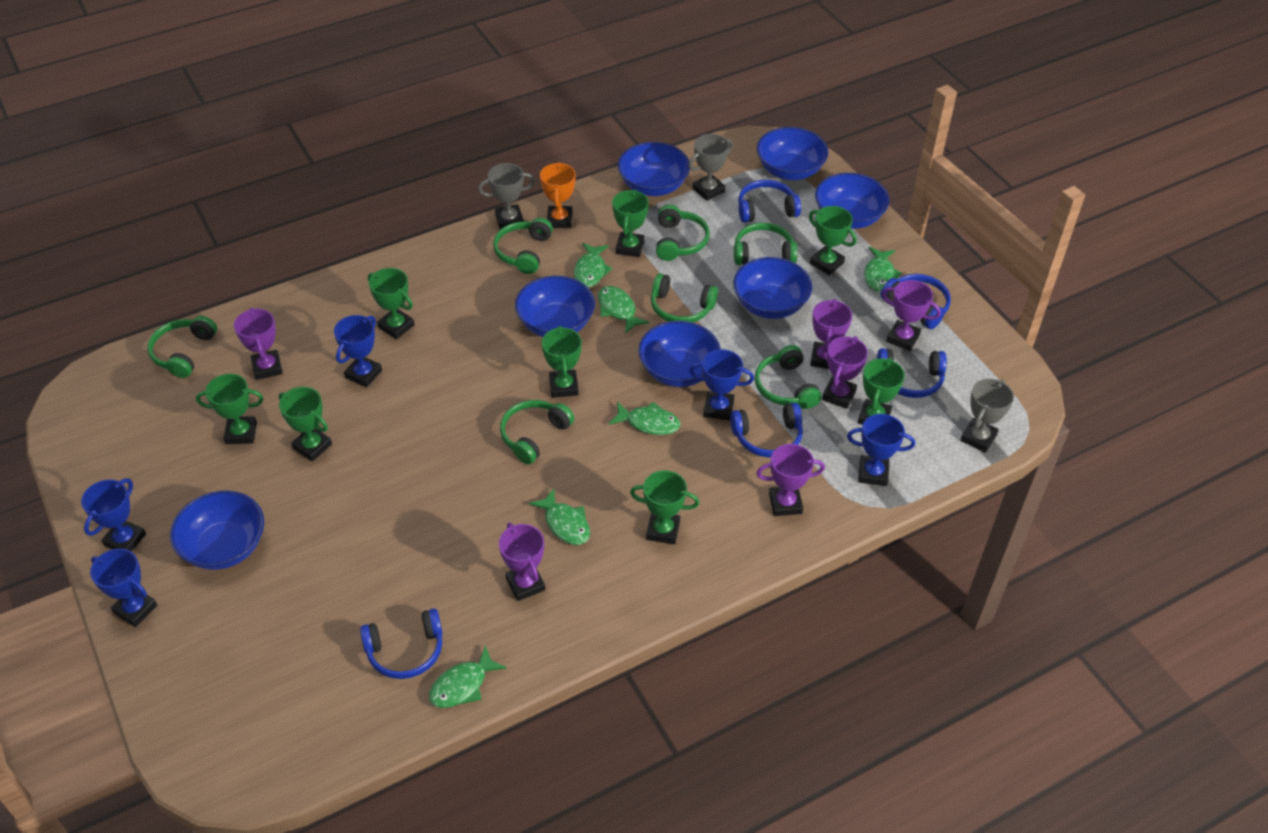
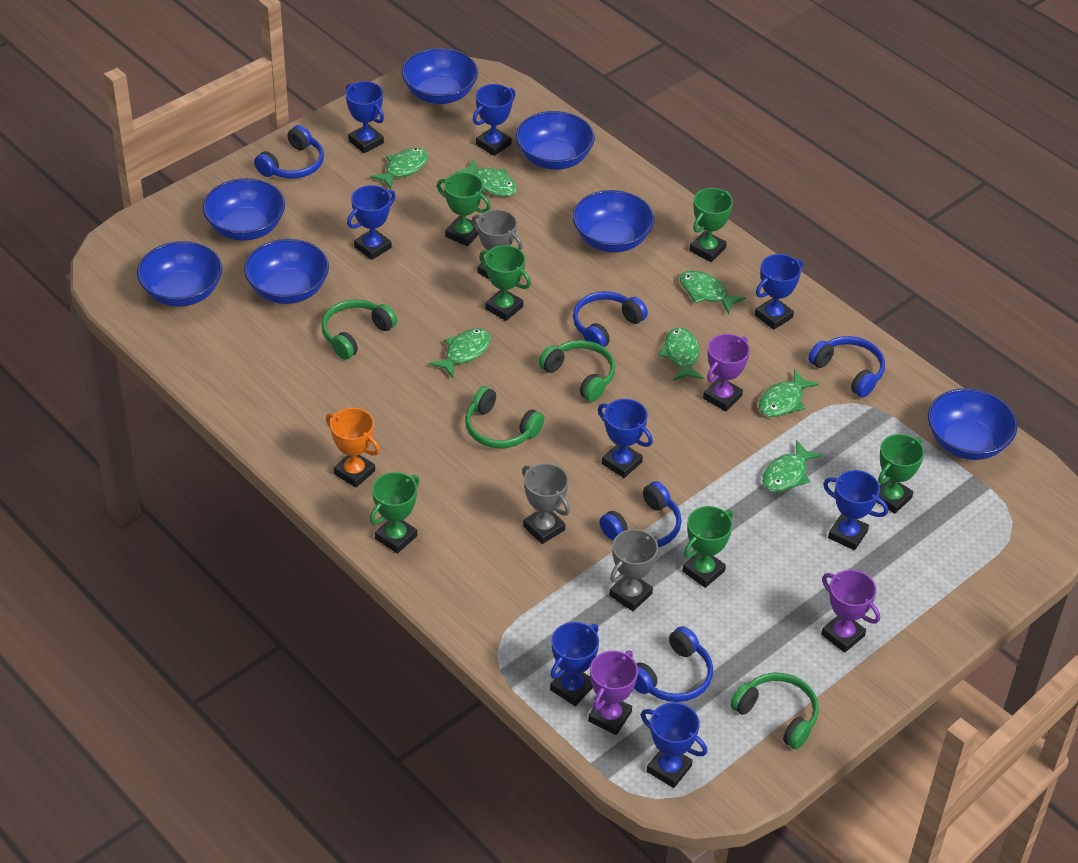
blue trophy: 5 -> 8
green fish: 6 -> 7
green headphones: 7 -> 4
green trophy: 8 -> 6
purple trophy: 6 -> 3

